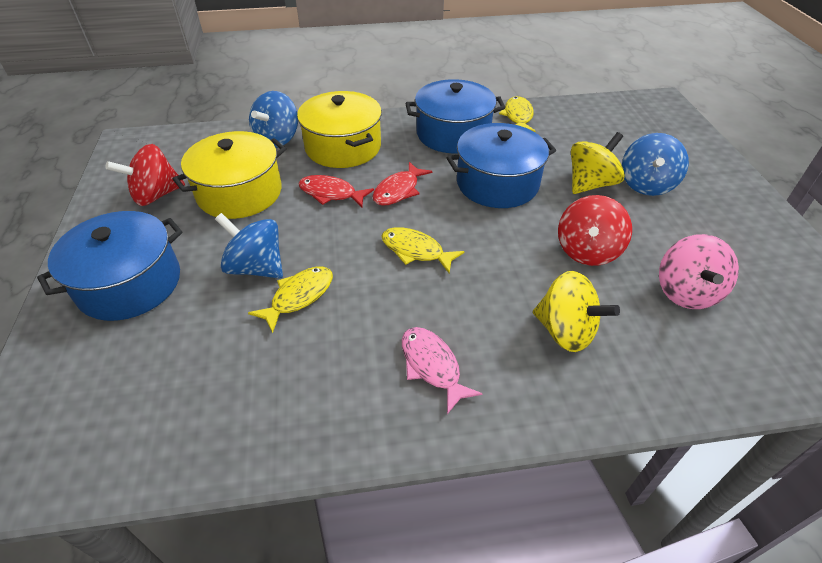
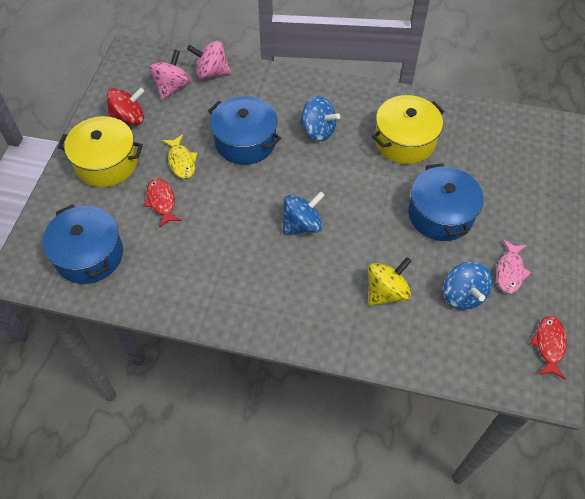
pink spinning top: 1 -> 2
red spinning top: 2 -> 1
yellow fish: 3 -> 1
yellow spinning top: 2 -> 1

